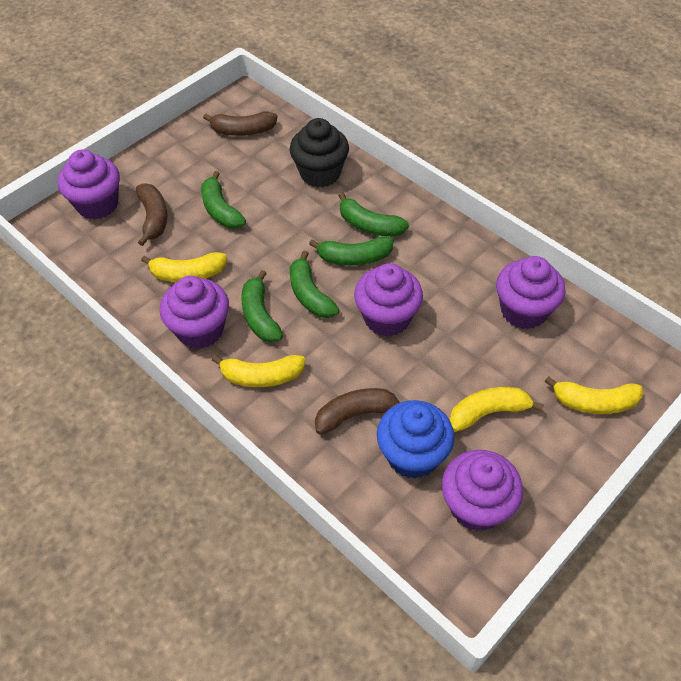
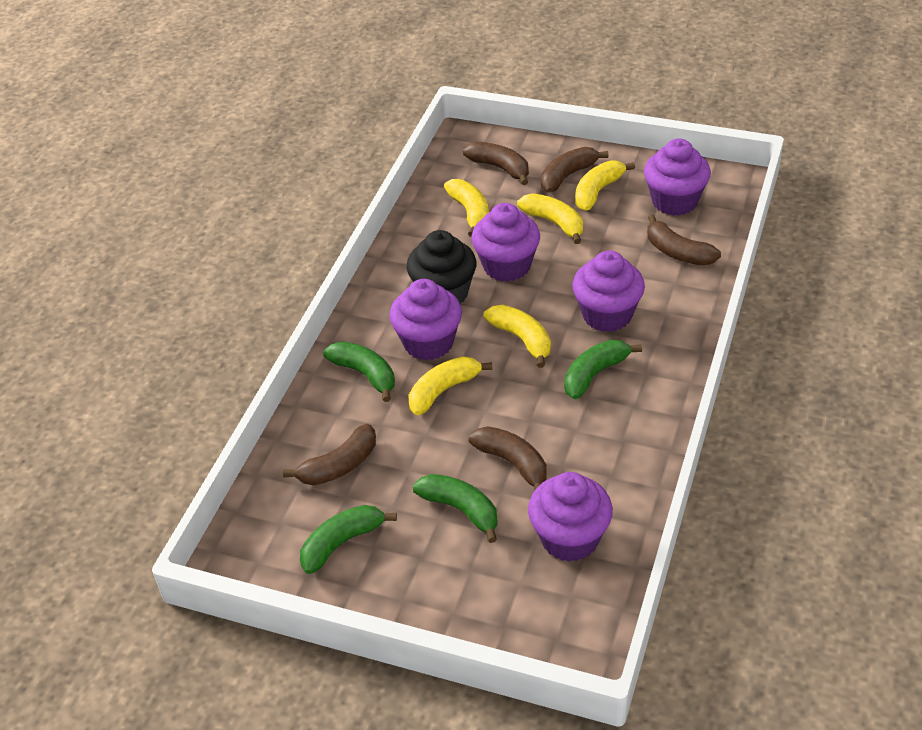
blue cupcake: 1 -> 0
brown banana: 3 -> 5
green banana: 5 -> 4
yellow banana: 4 -> 5

